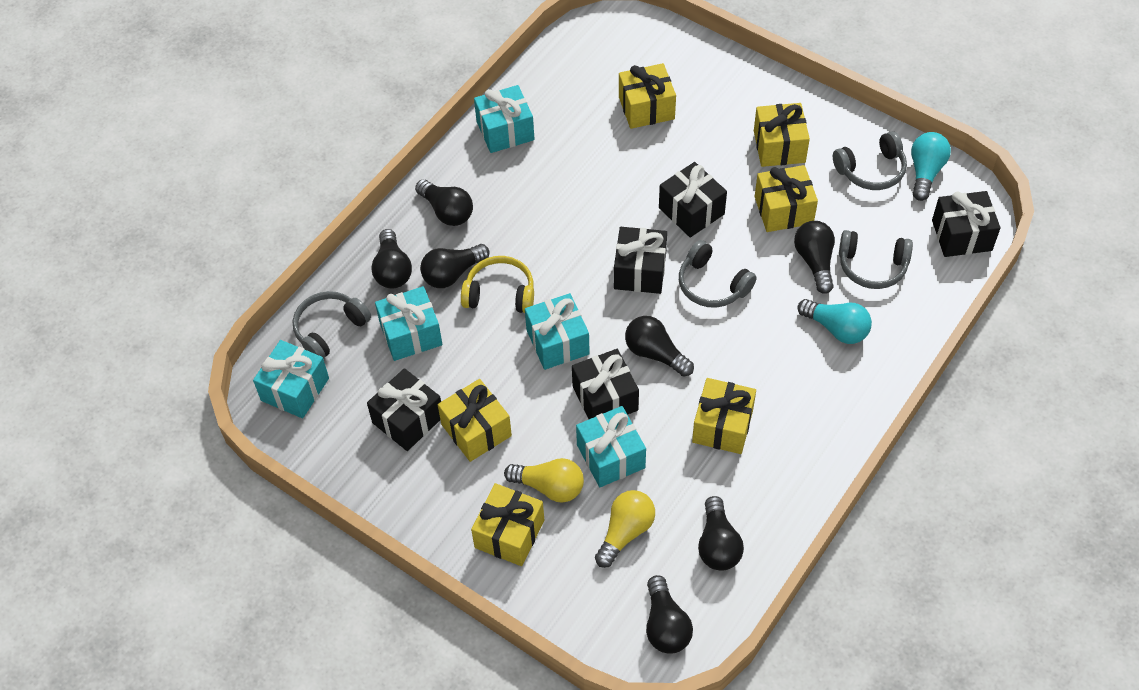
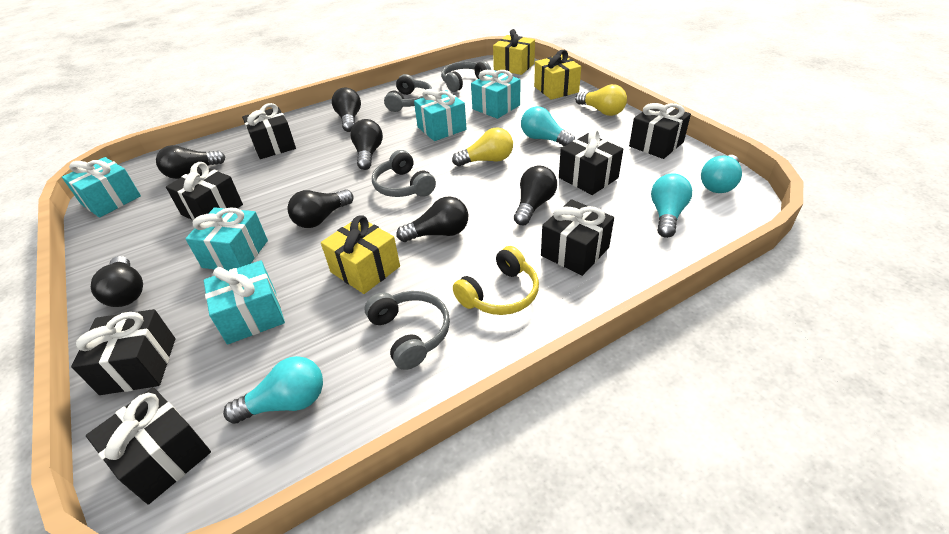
black gift: 5 -> 7
turquoise light bulb: 2 -> 4
yellow gift: 6 -> 3

